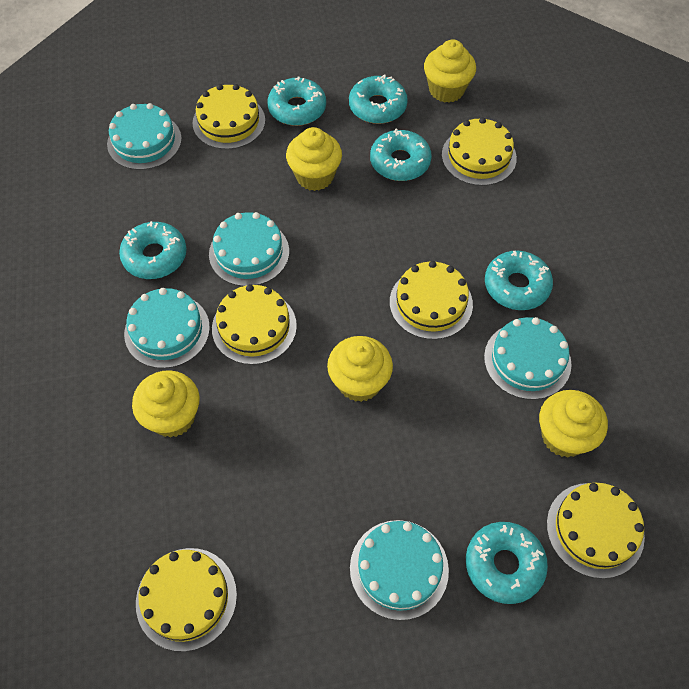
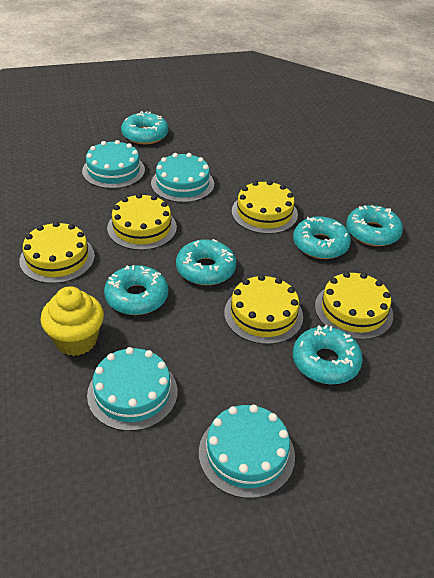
turquoise cake: 5 -> 4
yellow cake: 6 -> 5
yellow cupcake: 5 -> 1

